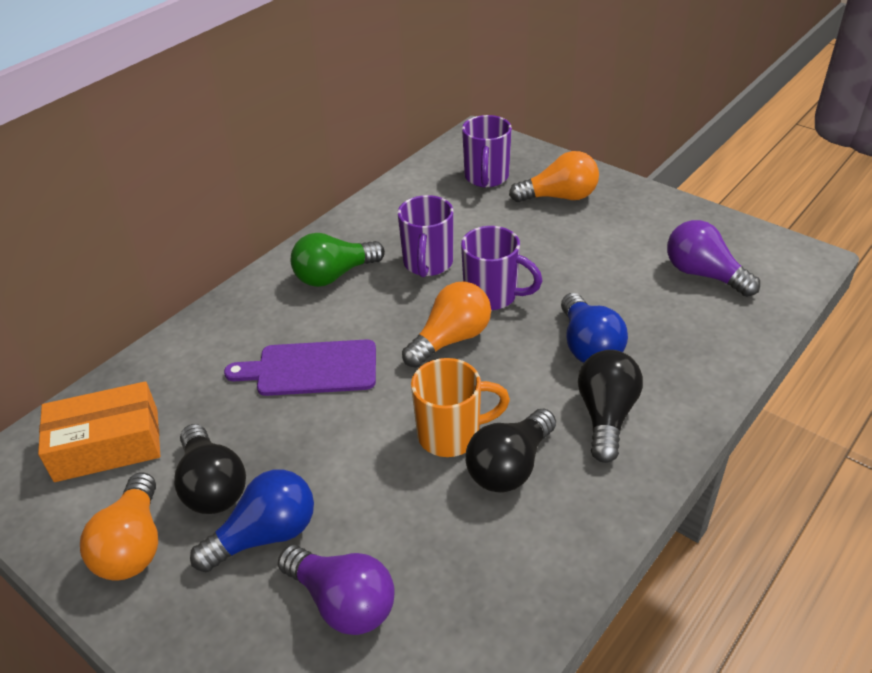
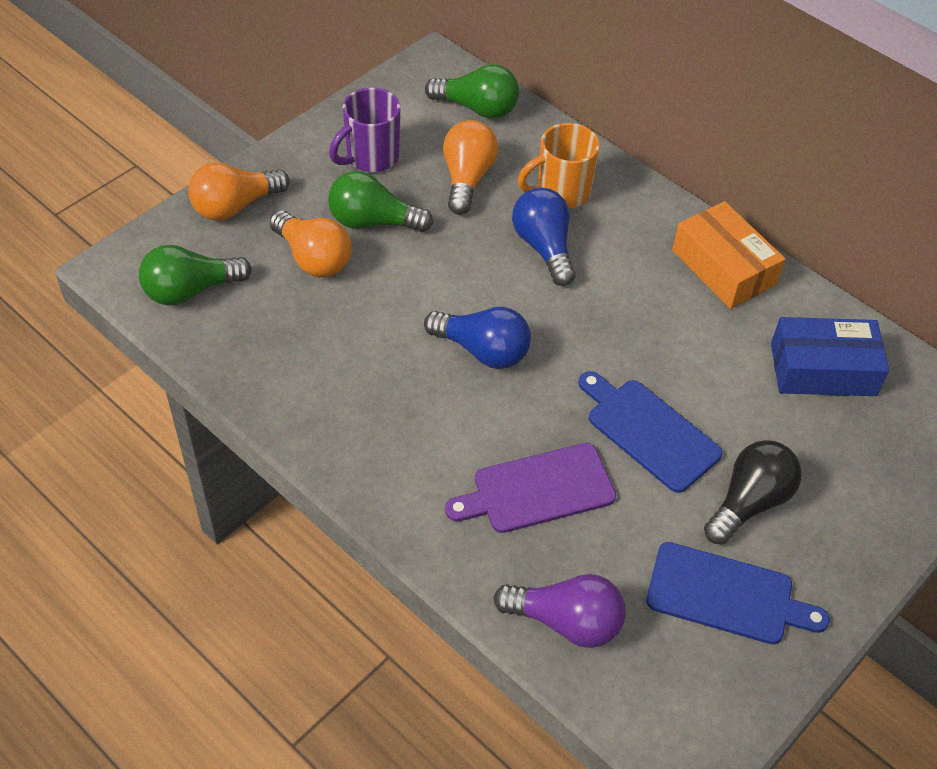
black light bulb: 3 -> 1
blue box: 0 -> 1
blue cutting board: 0 -> 2
green light bulb: 1 -> 3
purple light bulb: 2 -> 1
purple mug: 3 -> 1

